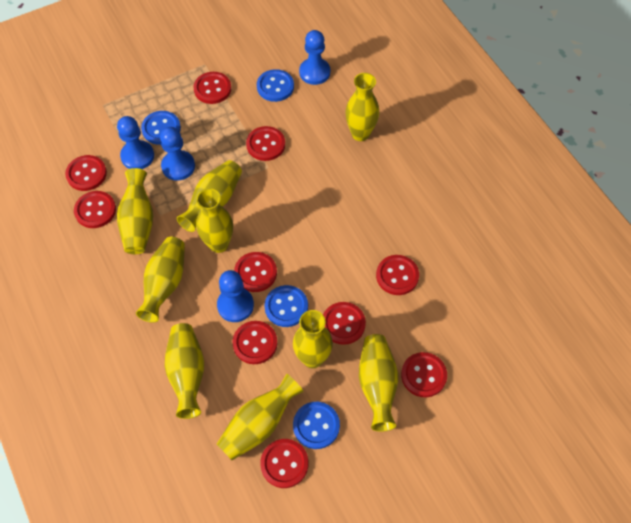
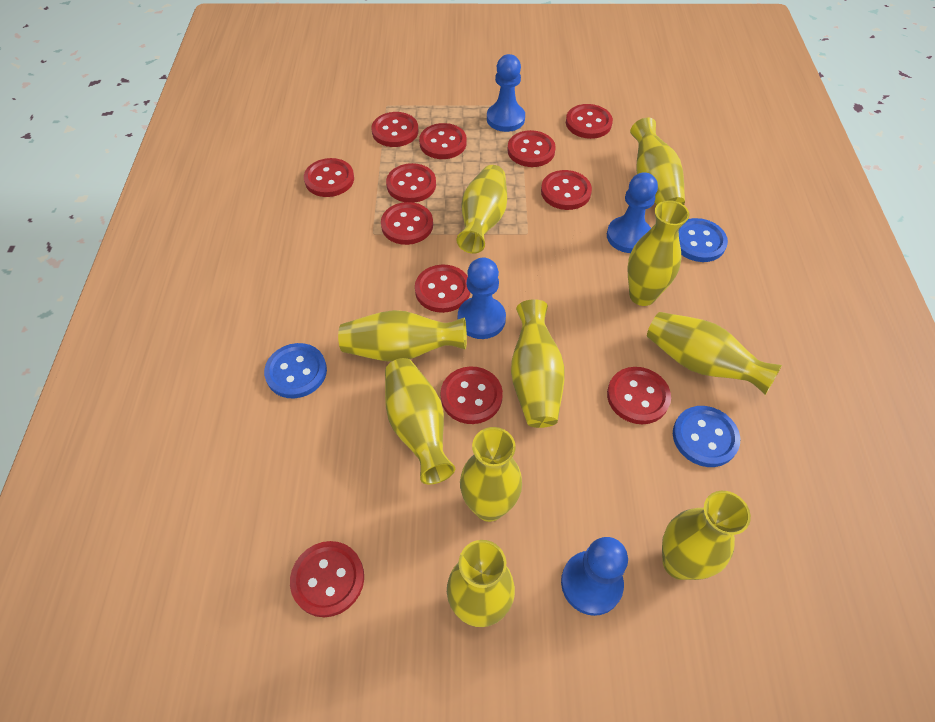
blue button: 4 -> 3
red button: 10 -> 12
yellow vase: 9 -> 10

